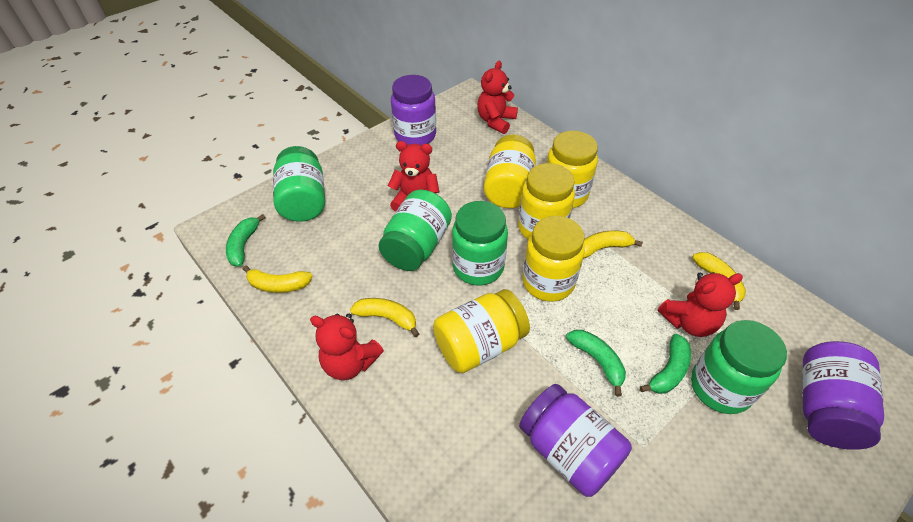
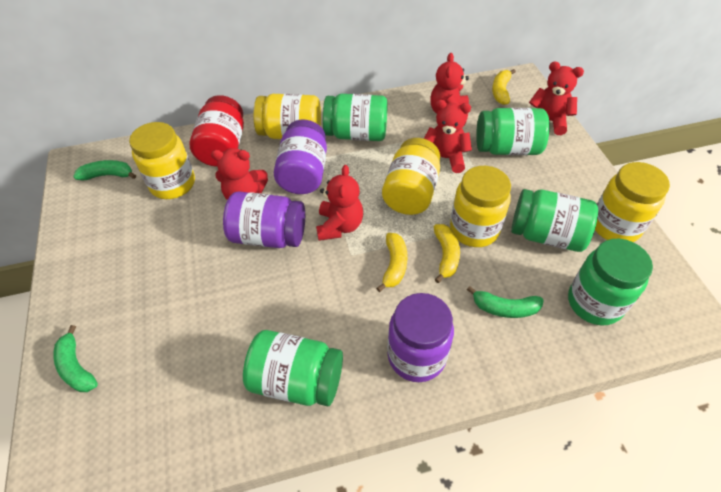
green jar: 4 -> 5
red jar: 0 -> 1
red teddy bear: 4 -> 5
yellow banana: 4 -> 3

